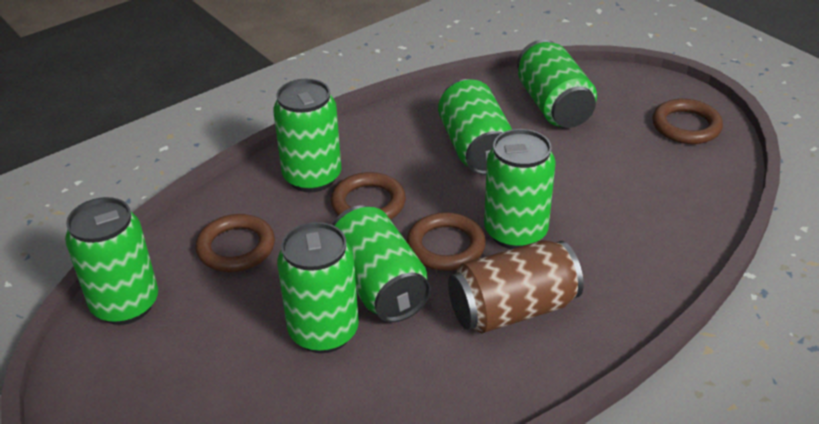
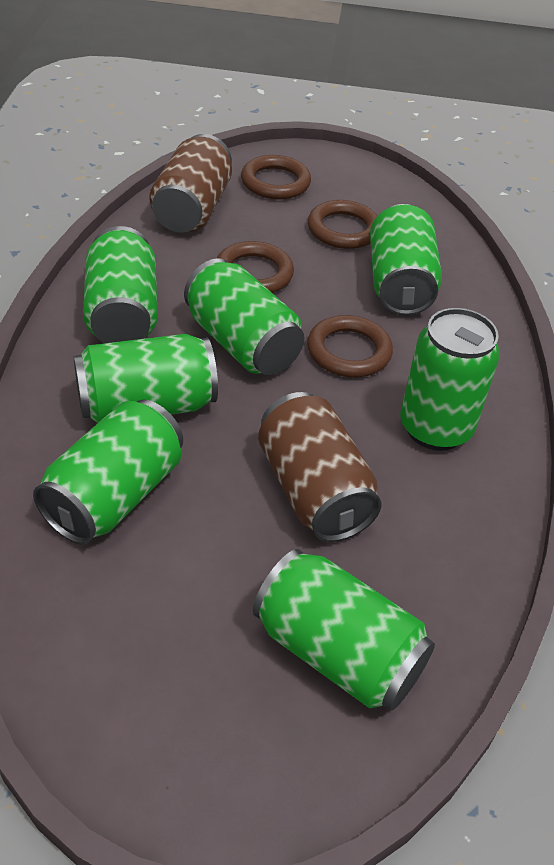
brown can: 1 -> 2

